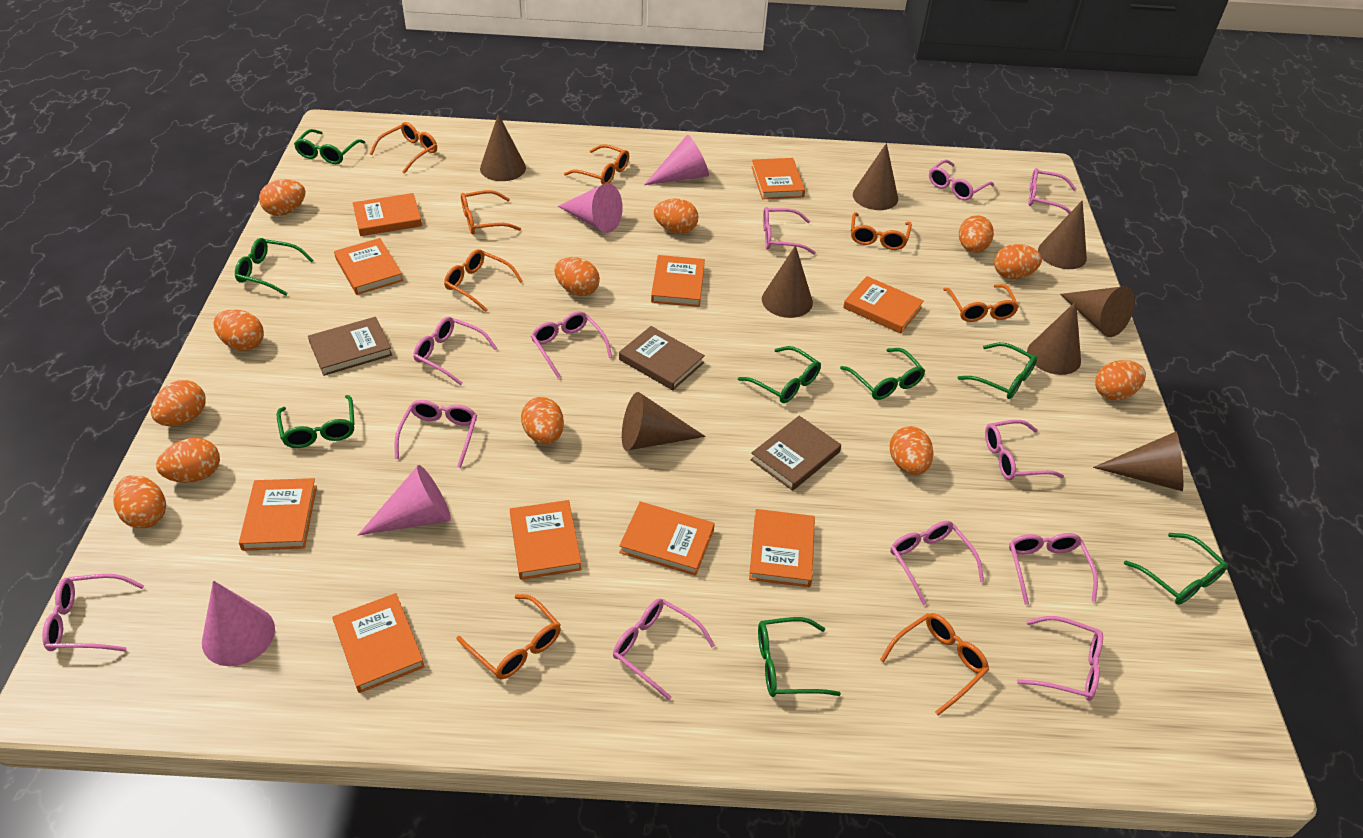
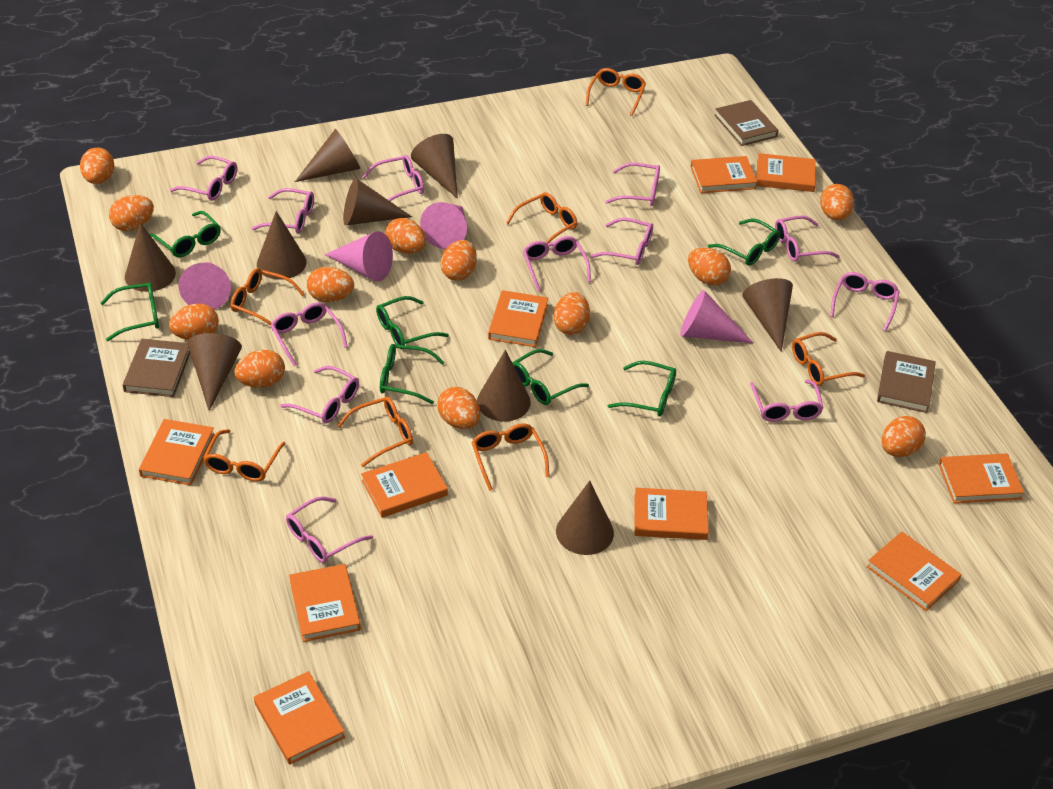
brown cone: 8 -> 9
green glasses: 8 -> 7
orange glasses: 8 -> 7

